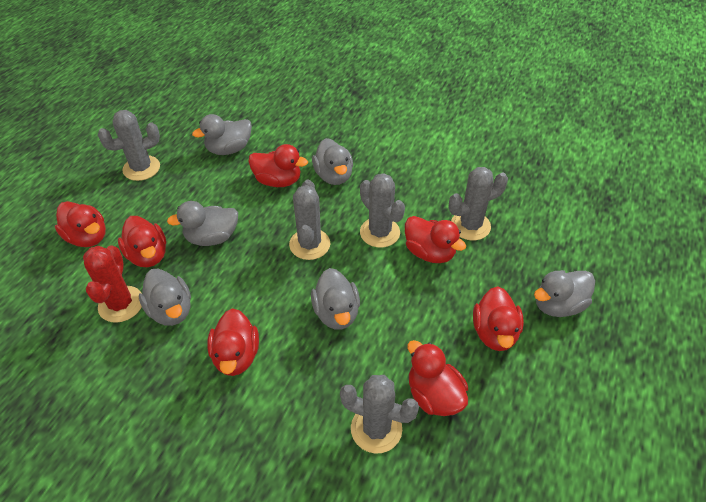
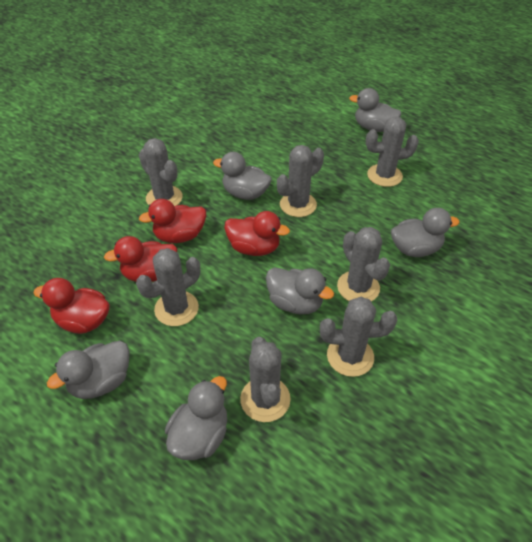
grey cactus: 5 -> 7
red cactus: 1 -> 0
red duck: 7 -> 4

